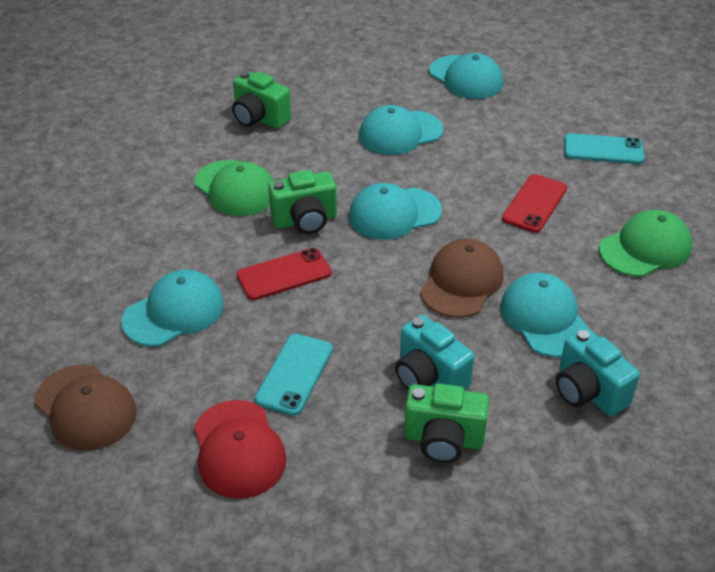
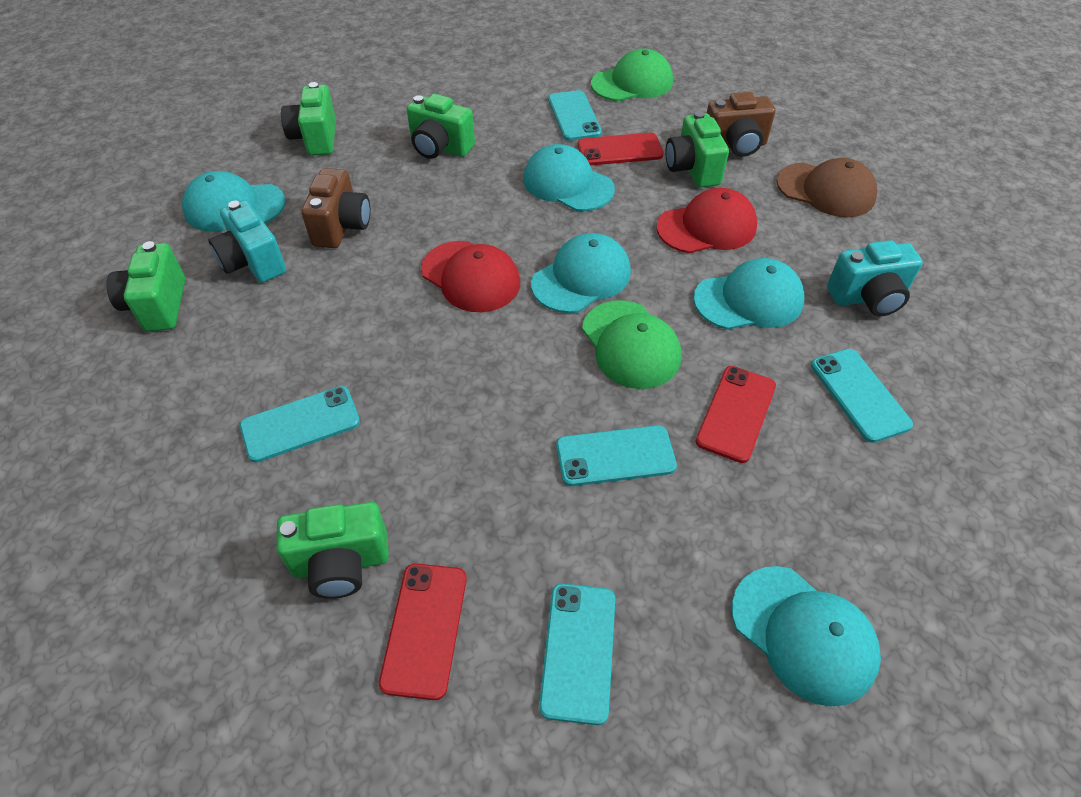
brown camera: 0 -> 2
brown cap: 2 -> 1
green camera: 3 -> 5
red cap: 1 -> 2
red phone: 2 -> 3
turquoise phone: 2 -> 5

